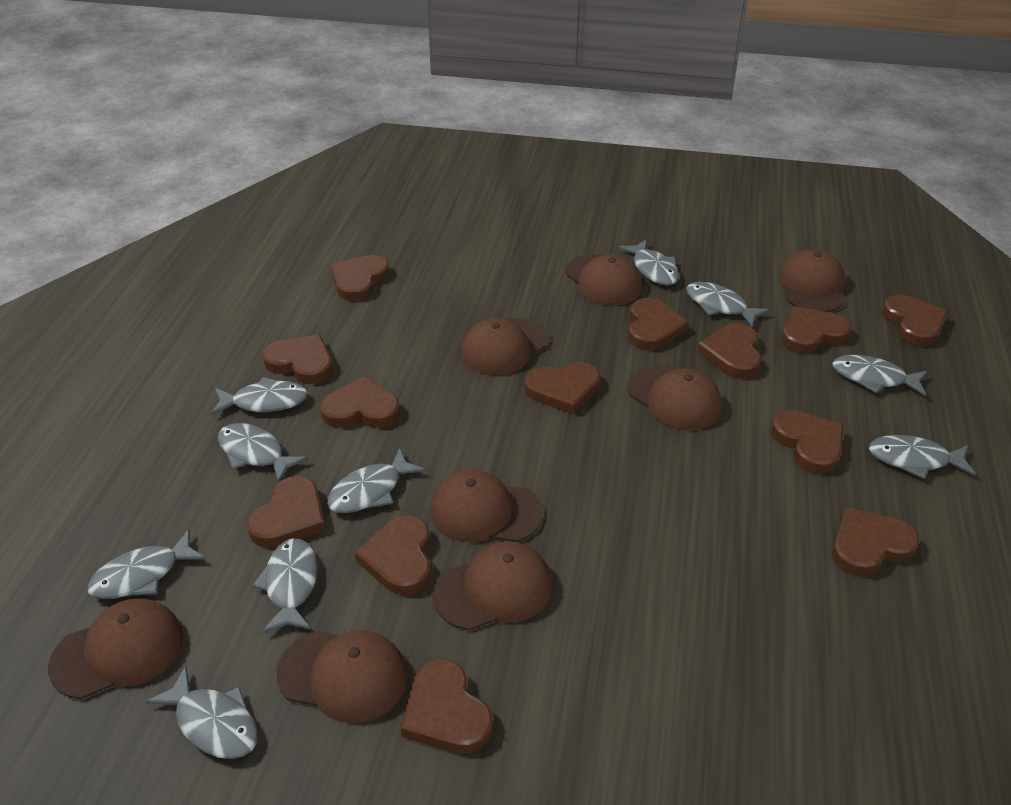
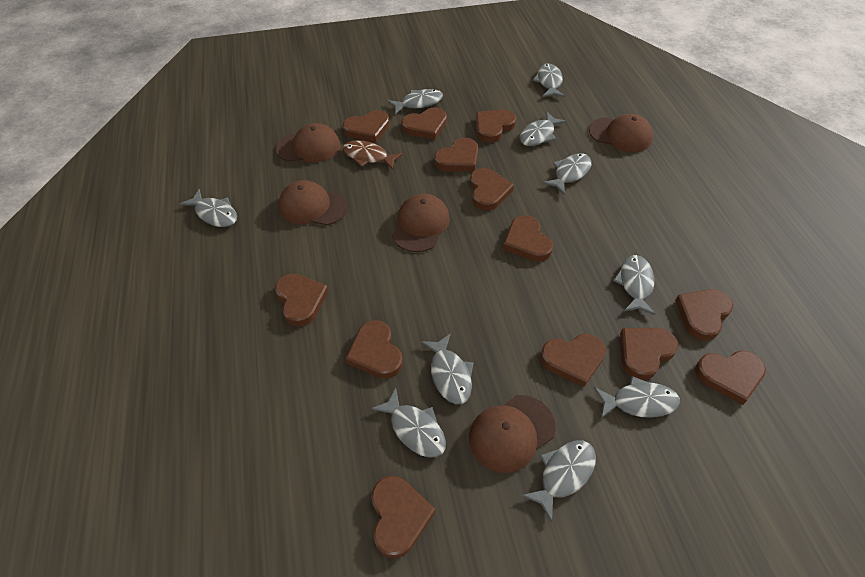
brown cap: 8 -> 5
brown fish: 0 -> 1

